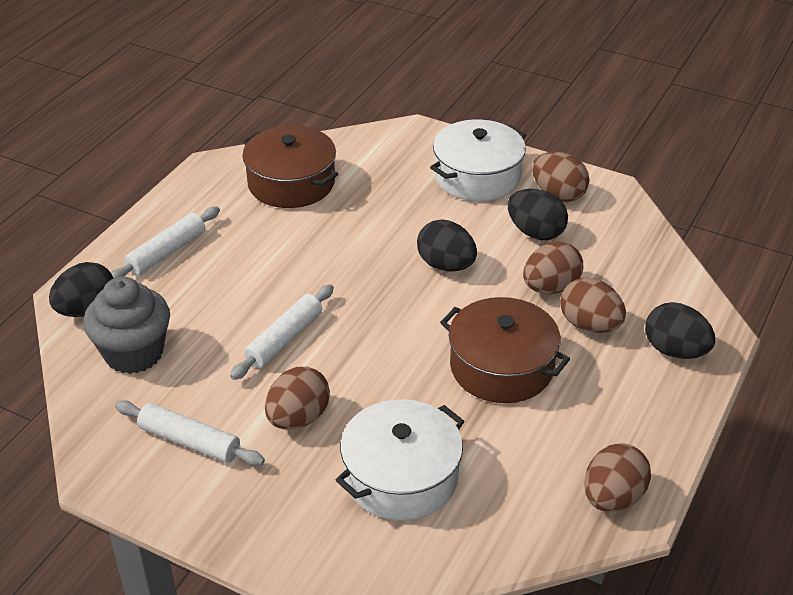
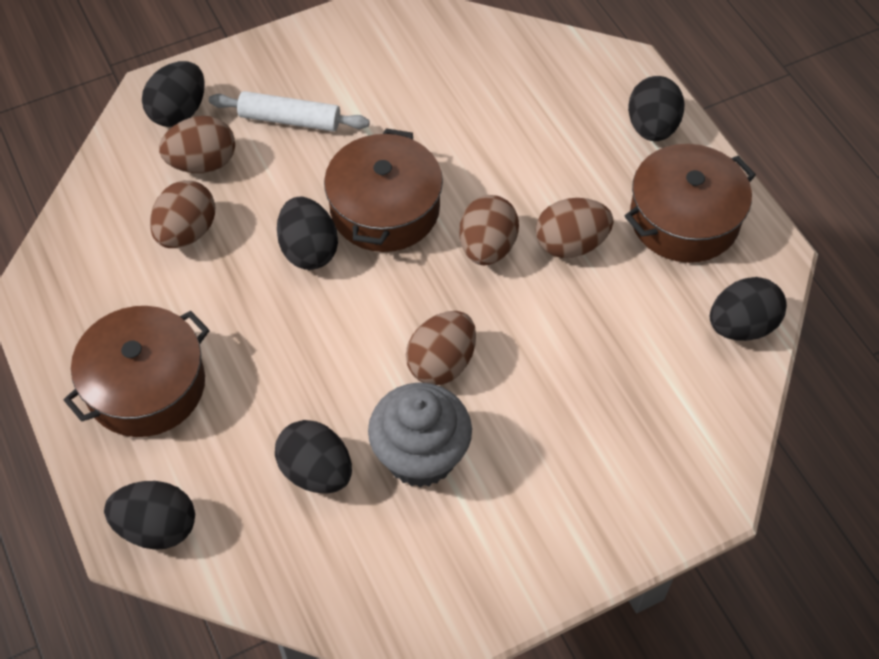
black egg: 4 -> 6
brown pot: 2 -> 3
white pot: 2 -> 0
white rolling pin: 3 -> 1

